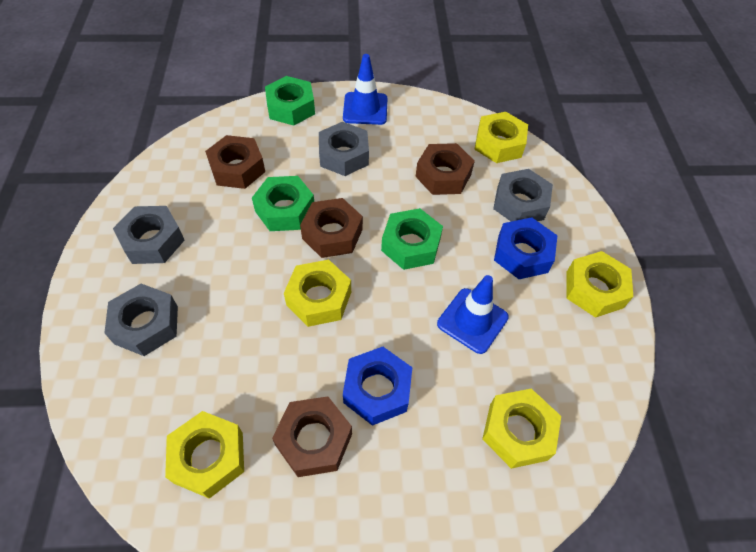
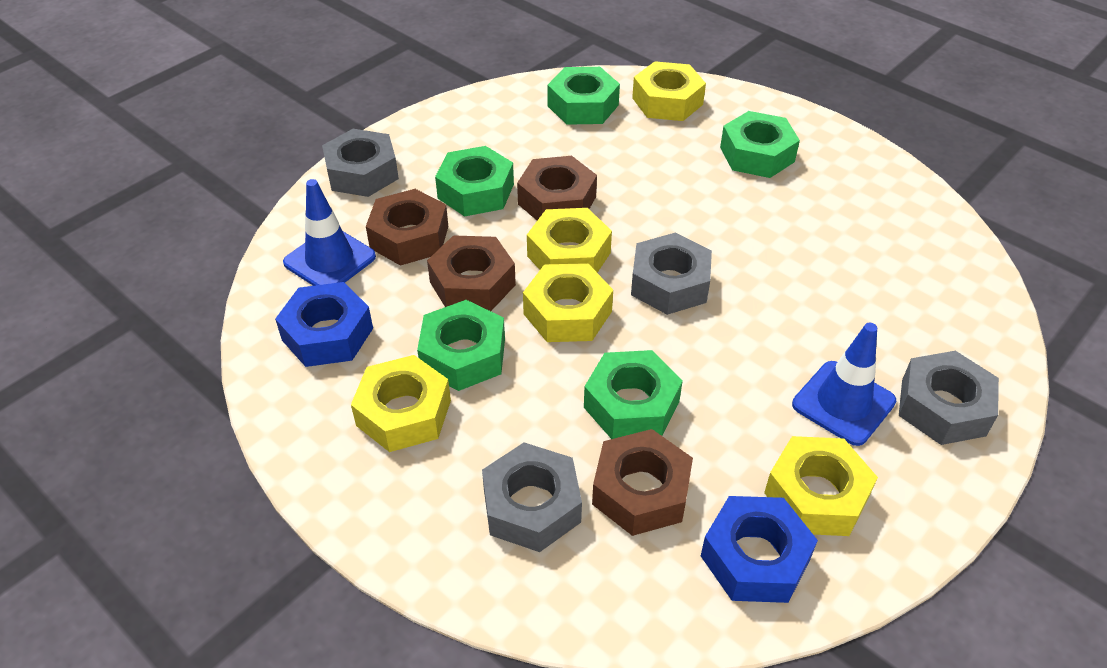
green nut: 3 -> 5

